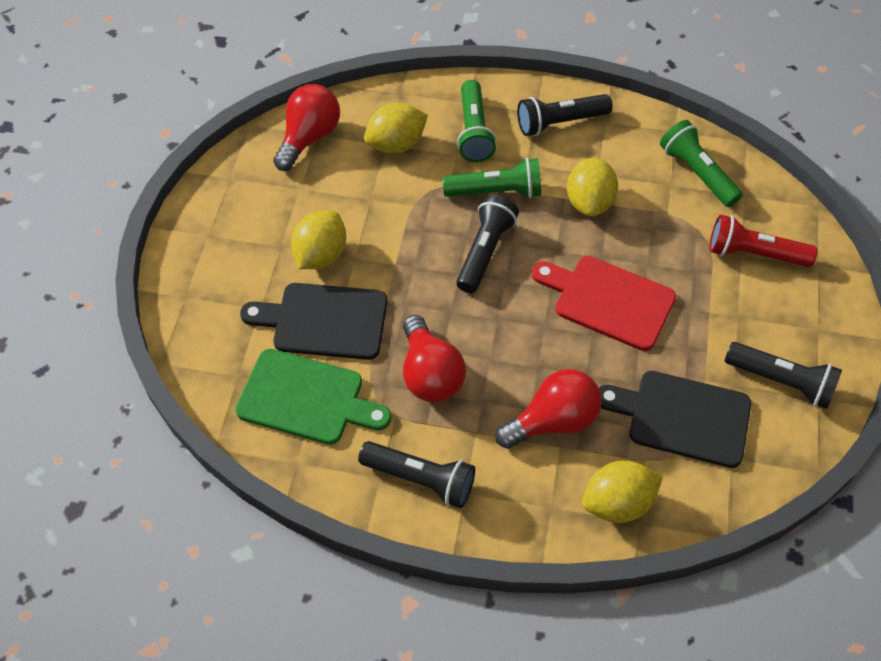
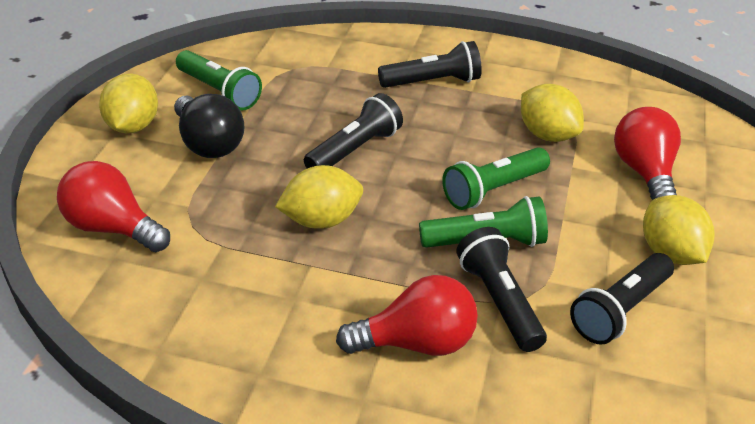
black cutting board: 2 -> 0
black light bulb: 0 -> 1
green cutting board: 1 -> 0
red cutting board: 1 -> 0
red flashlight: 1 -> 0

